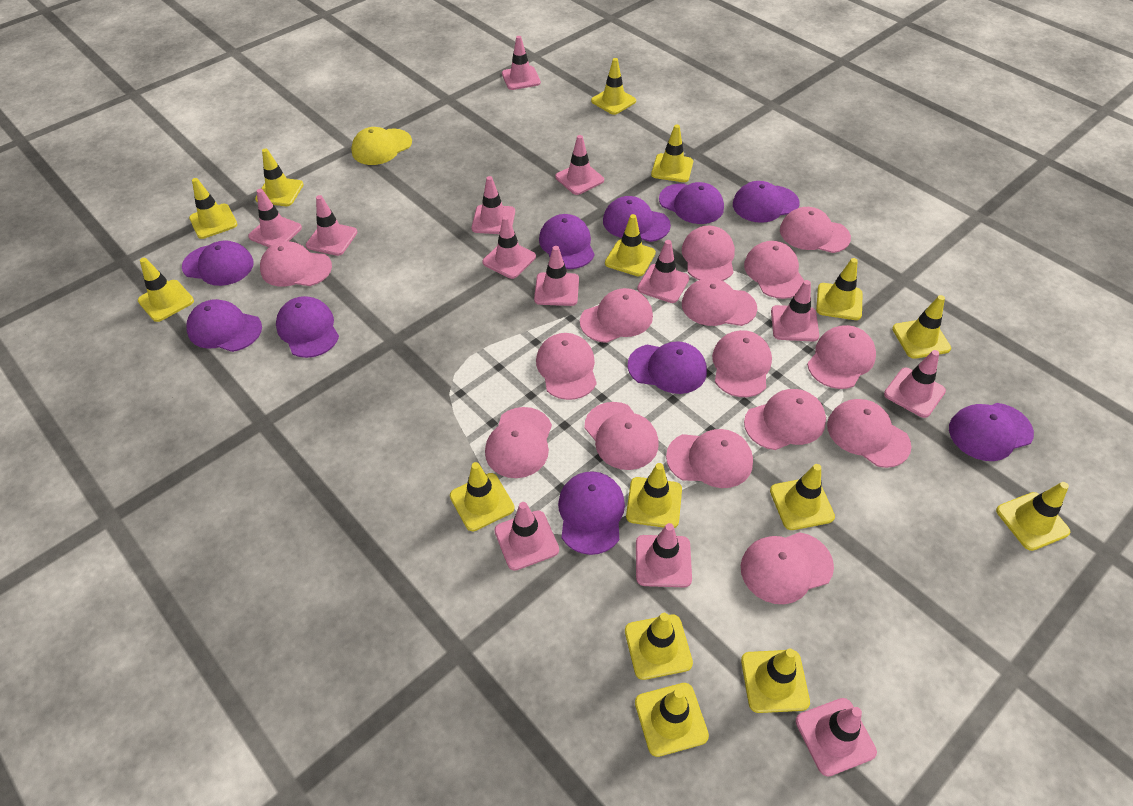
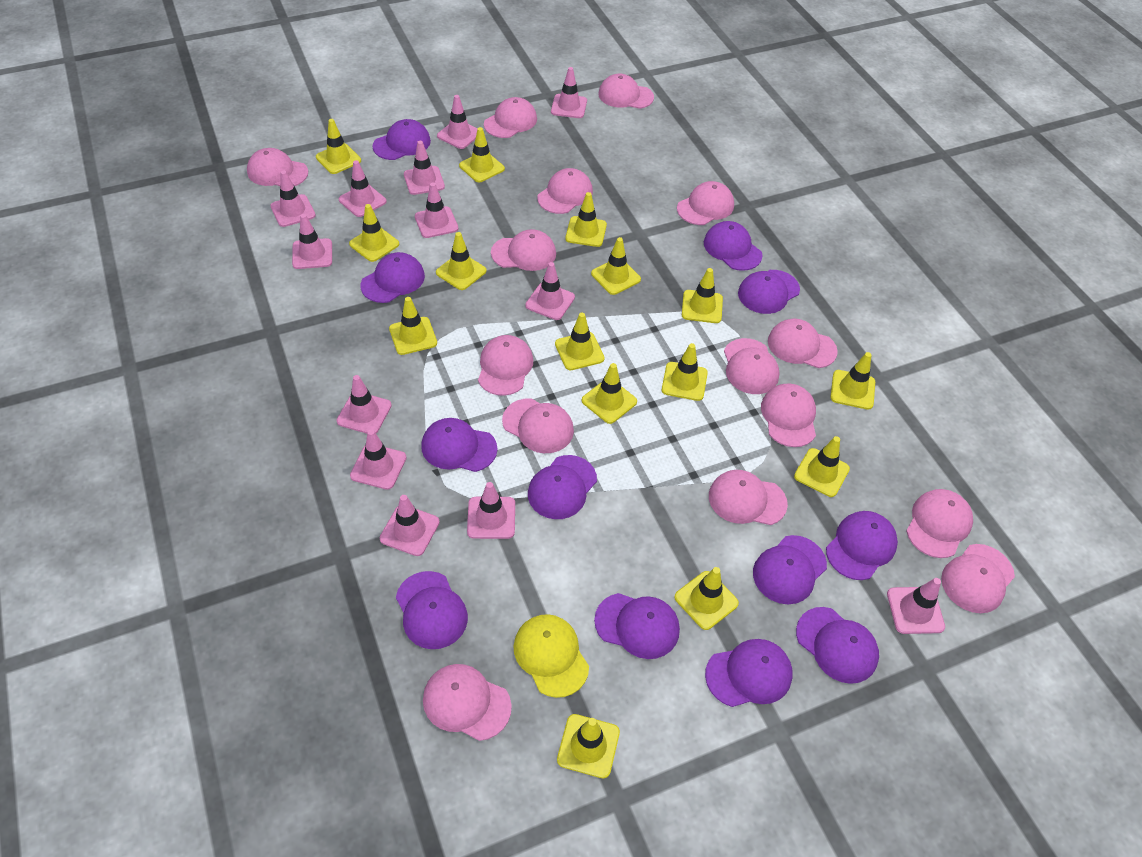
purple cap: 10 -> 12

